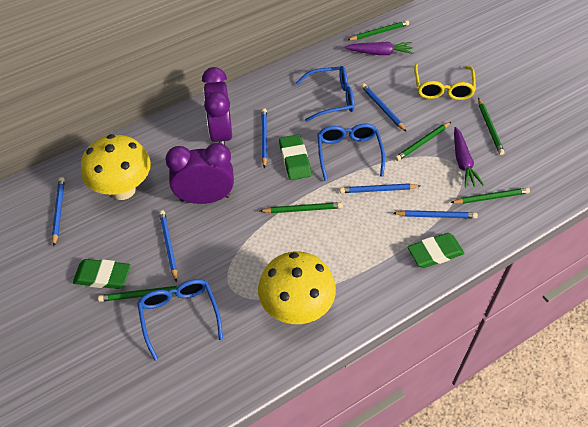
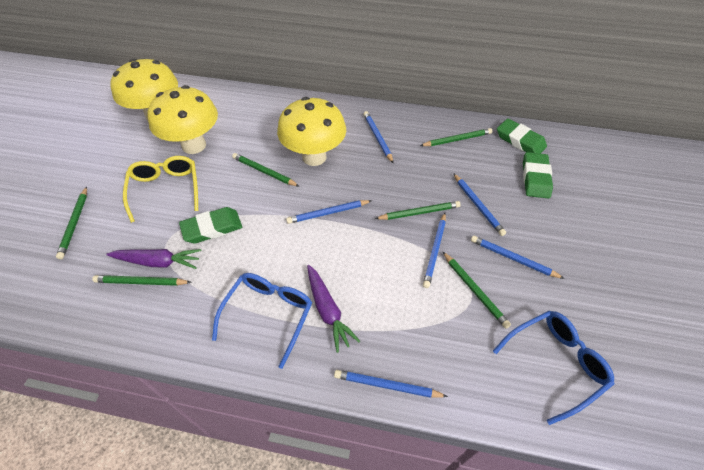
blue glasses: 3 -> 2
purple clock: 2 -> 0
yellow mushroom: 2 -> 3

